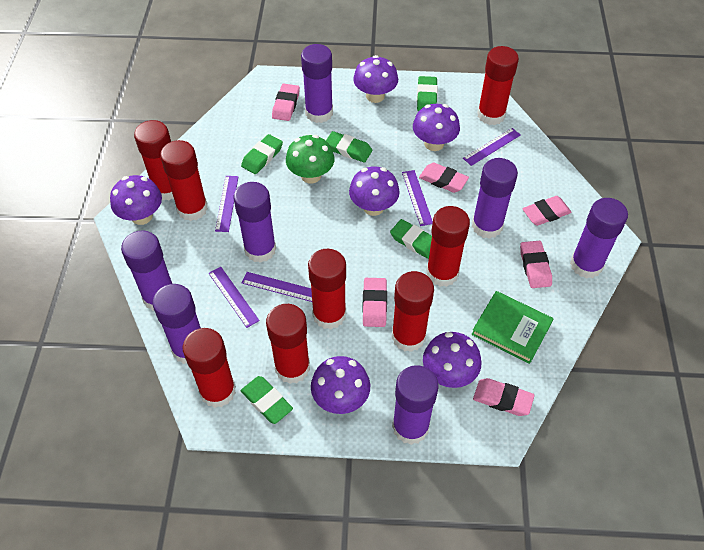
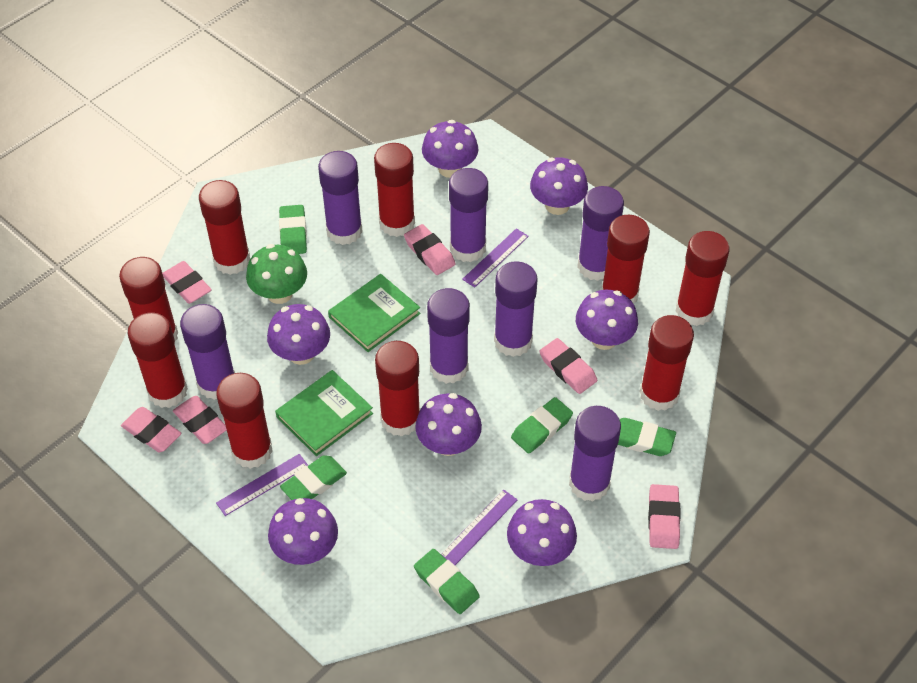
green book: 1 -> 2
purple mushroom: 6 -> 7
purple ruler: 5 -> 3
red glue stick: 8 -> 9

